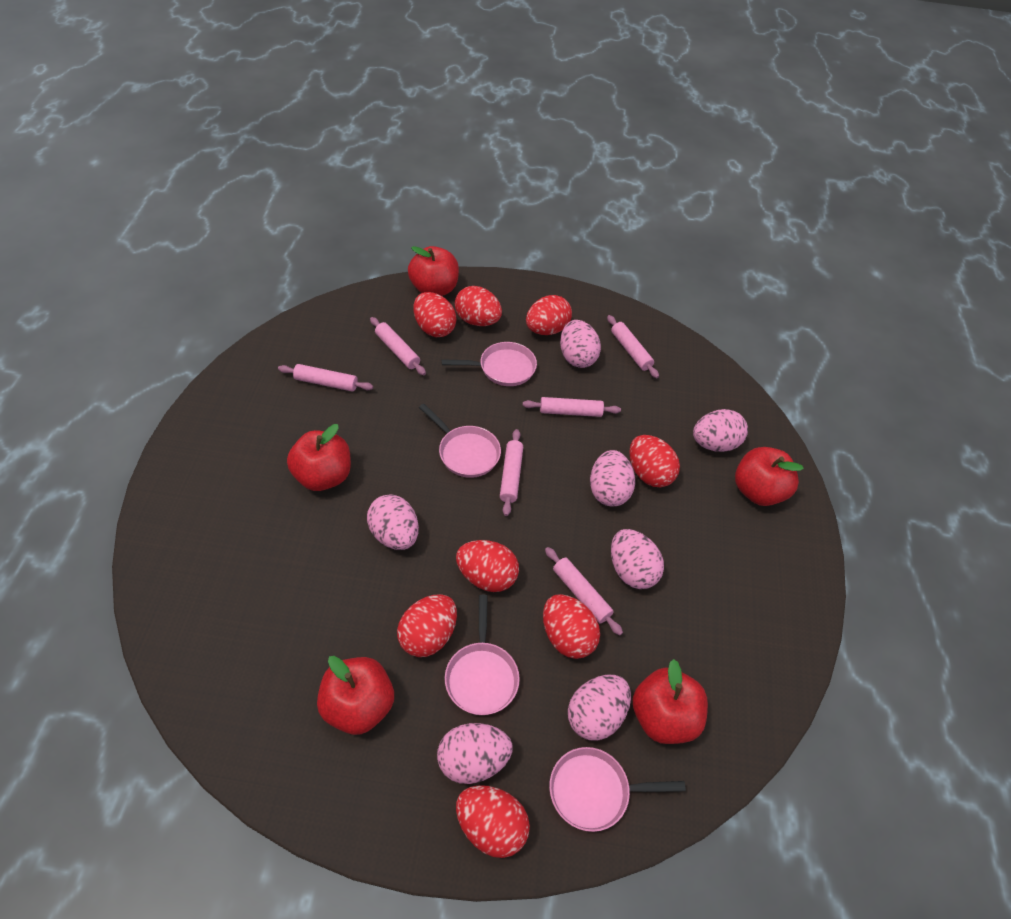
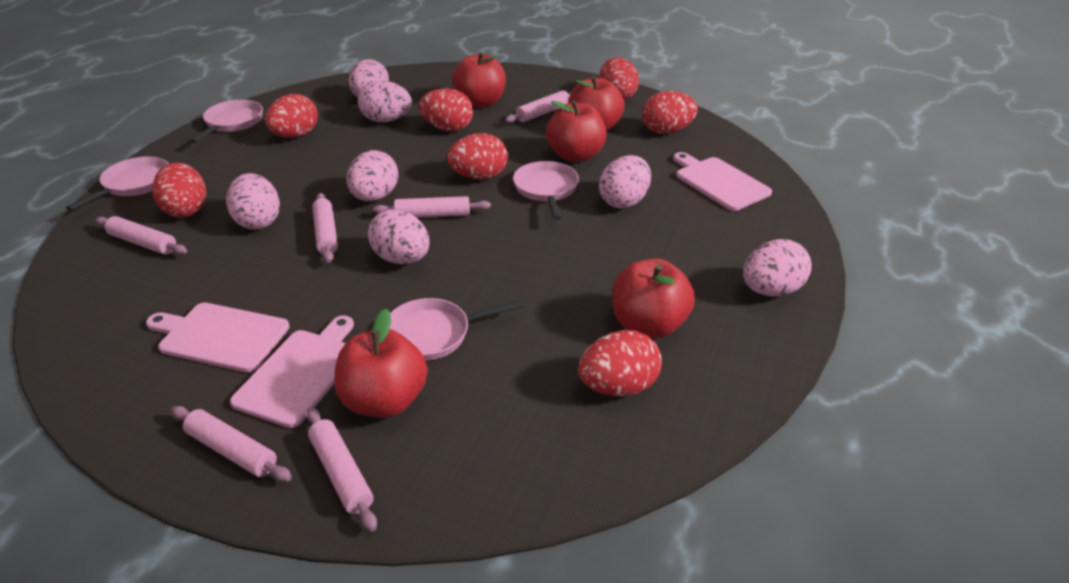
pink cutting board: 0 -> 3
red egg: 8 -> 7

